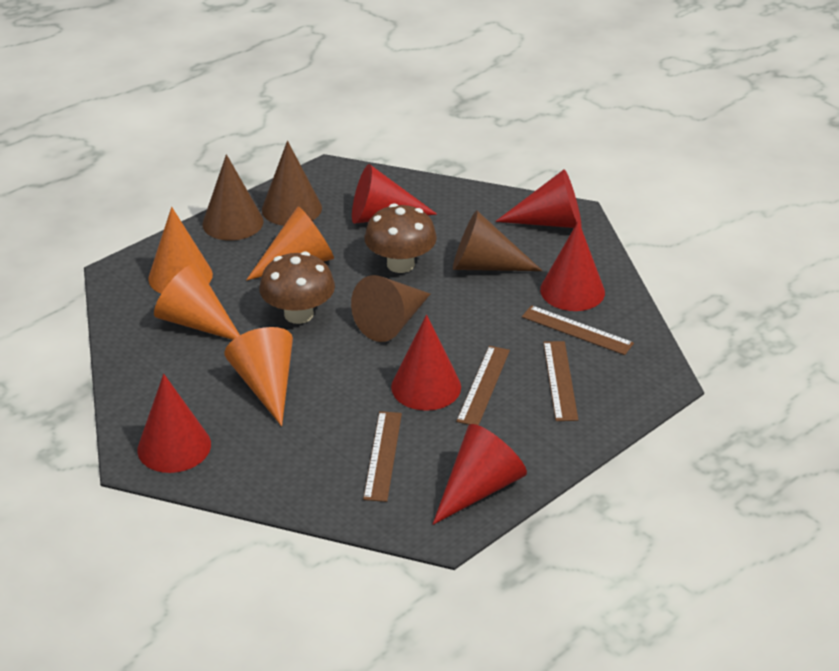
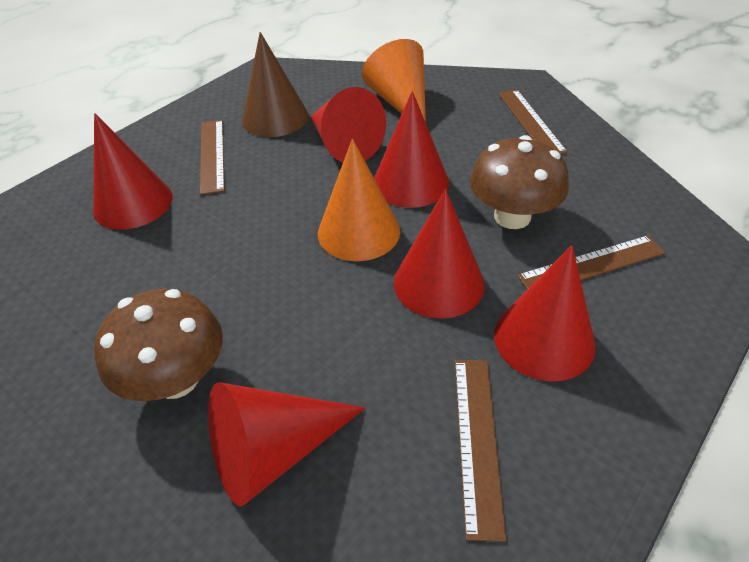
brown cone: 4 -> 1
orange cone: 4 -> 2

